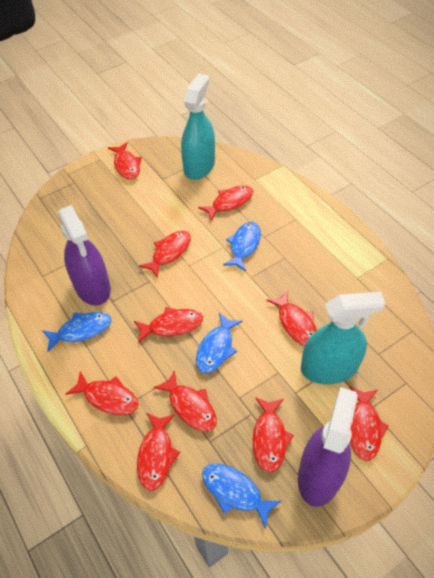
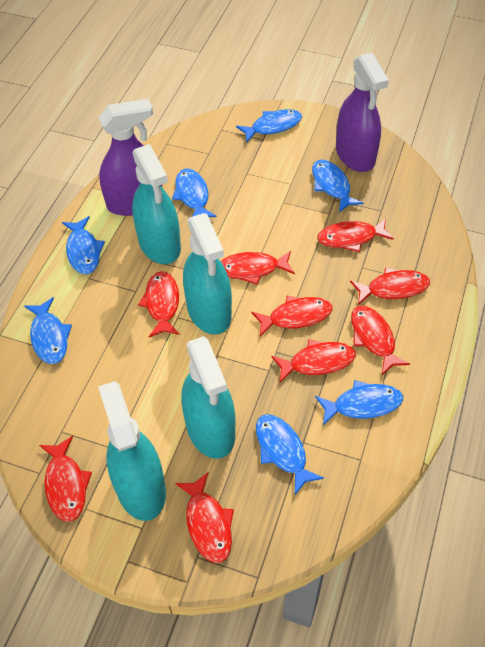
blue fish: 4 -> 7
red fish: 10 -> 9
turquoise spray bottle: 2 -> 4

